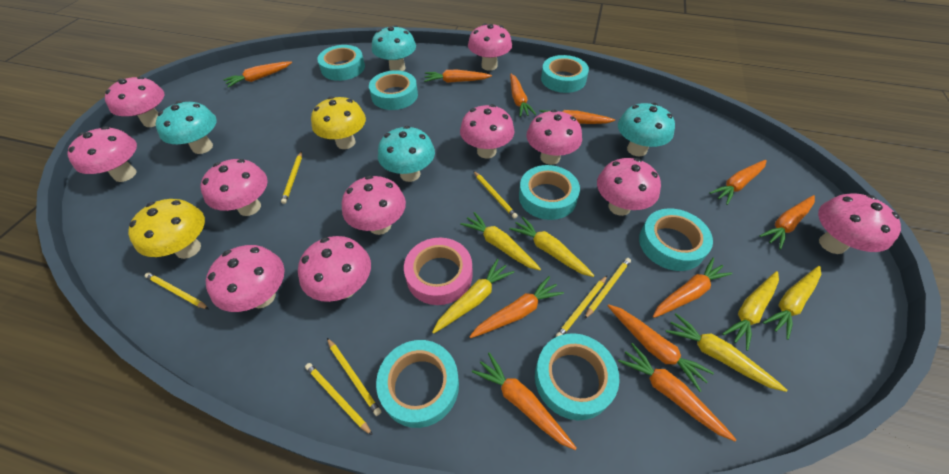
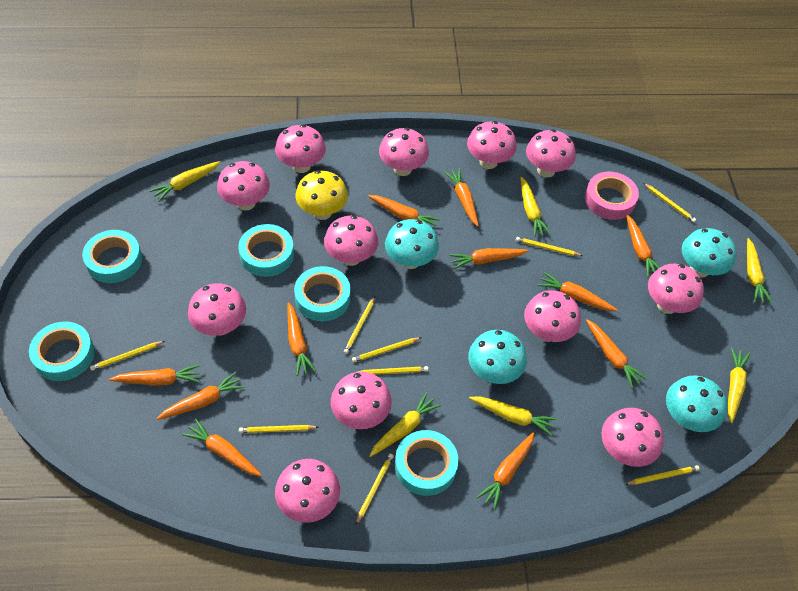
pink mushroom: 11 -> 12
turquoise tape: 7 -> 5
yellow mushroom: 2 -> 1
yellow pencil: 7 -> 9

